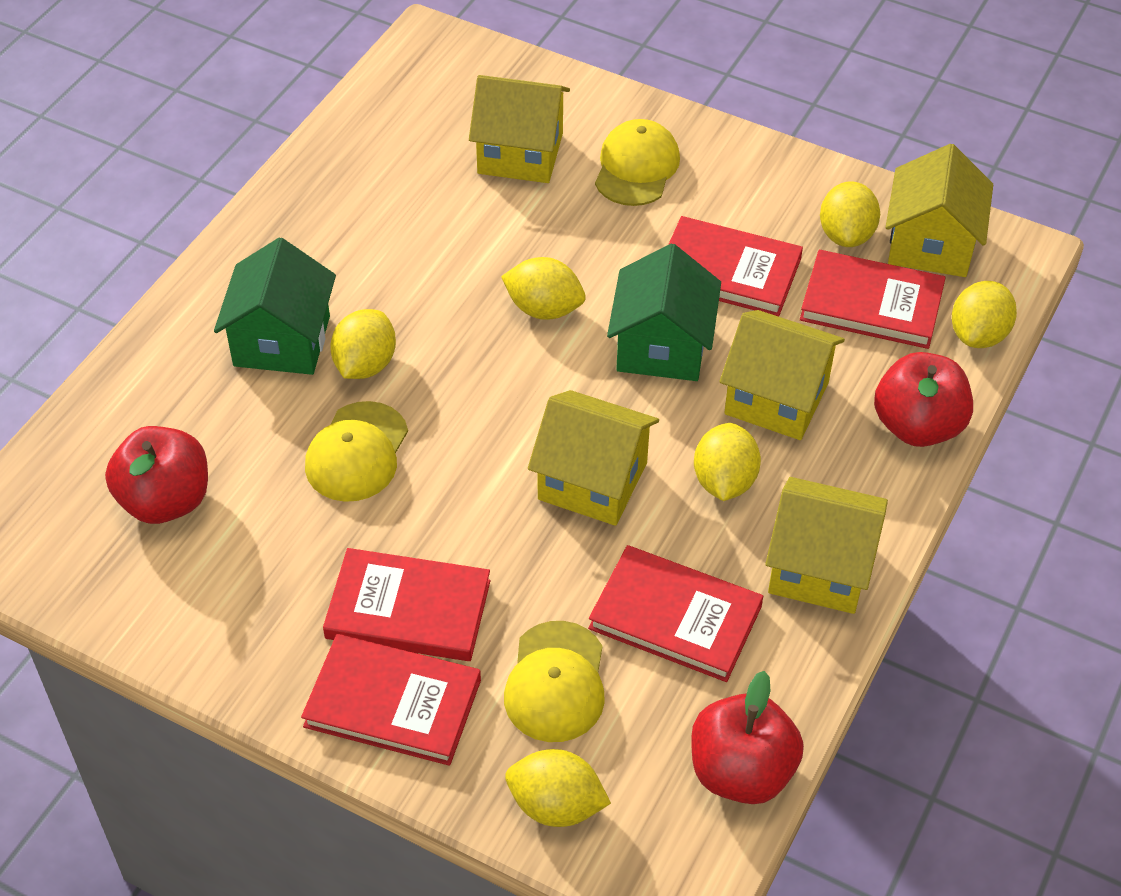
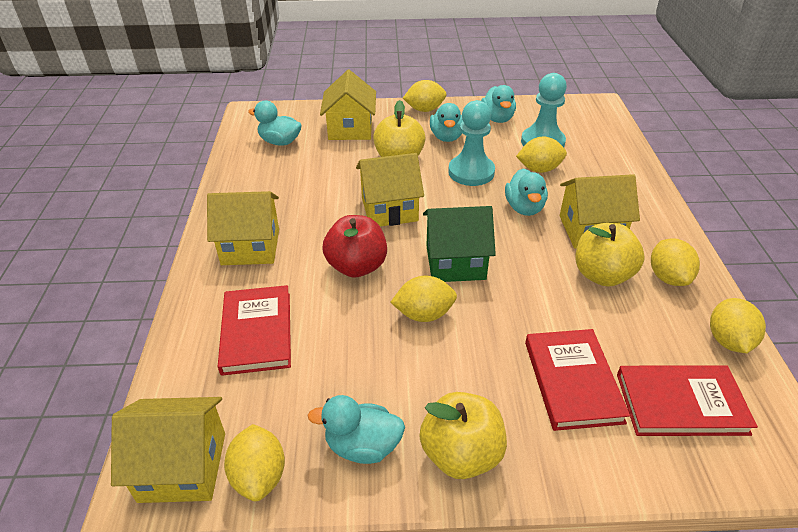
green house: 2 -> 1
red apple: 3 -> 1
red book: 5 -> 3
turquoise duck: 0 -> 5
turquoise pawn: 0 -> 2
yellow apple: 0 -> 3
yellow cap: 3 -> 0

